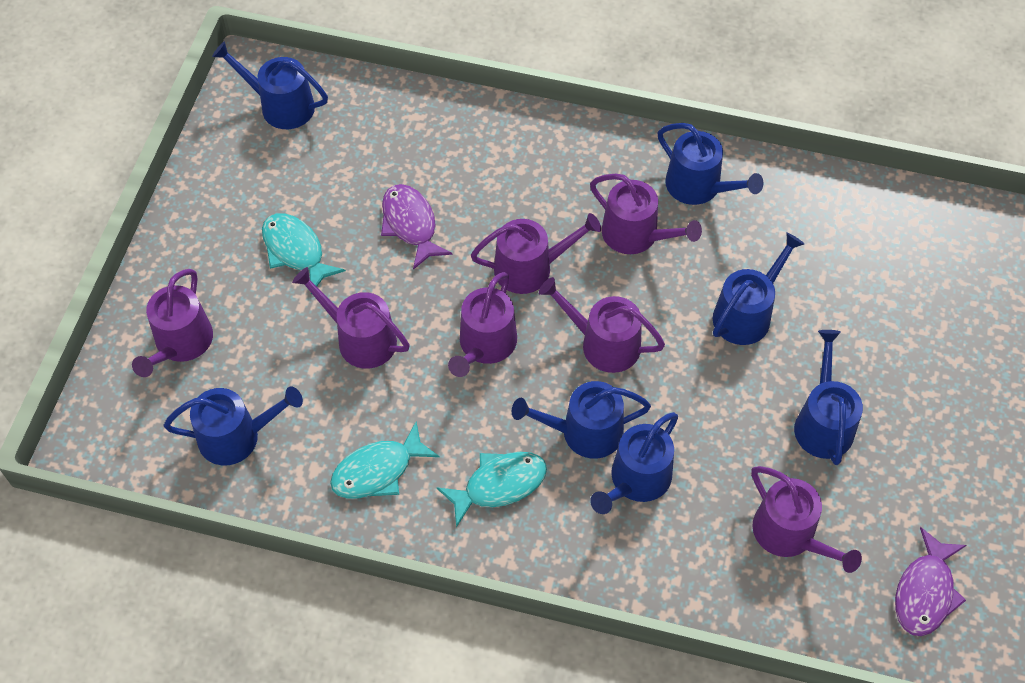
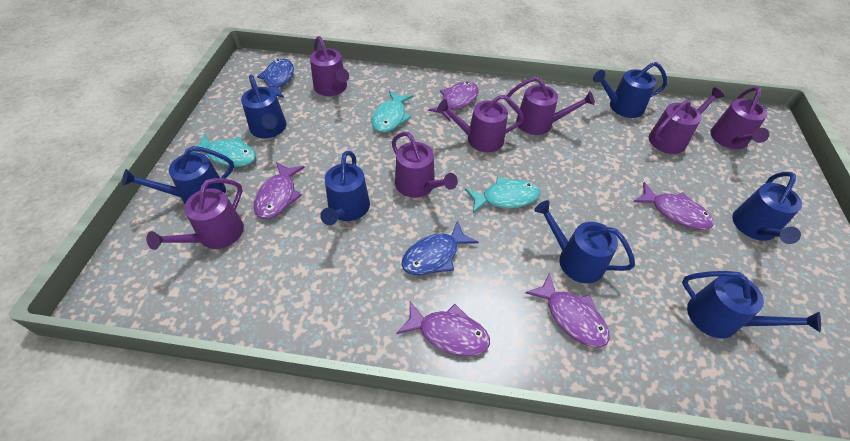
blue fish: 0 -> 2
purple fish: 2 -> 5

